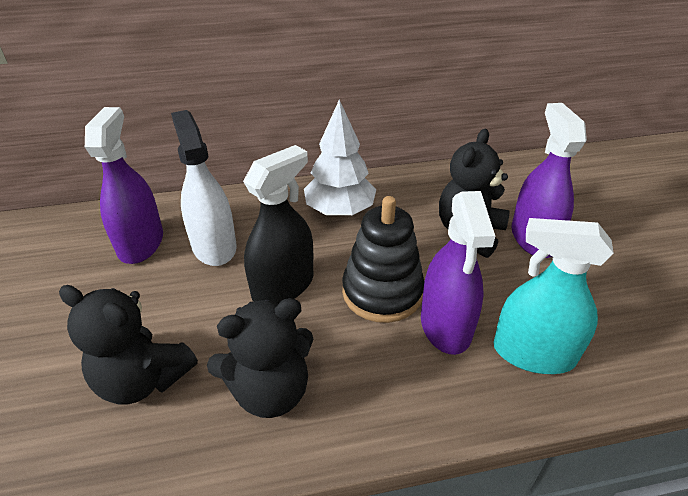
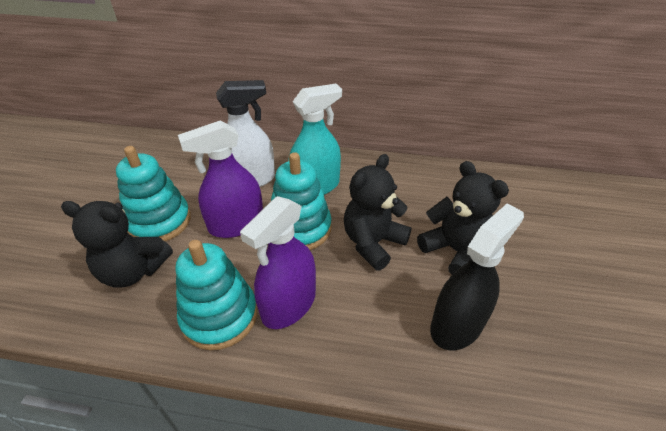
black stacking toy: 1 -> 0
purple spray bottle: 3 -> 2
turquoise stacking toy: 0 -> 3
white tree: 1 -> 0

